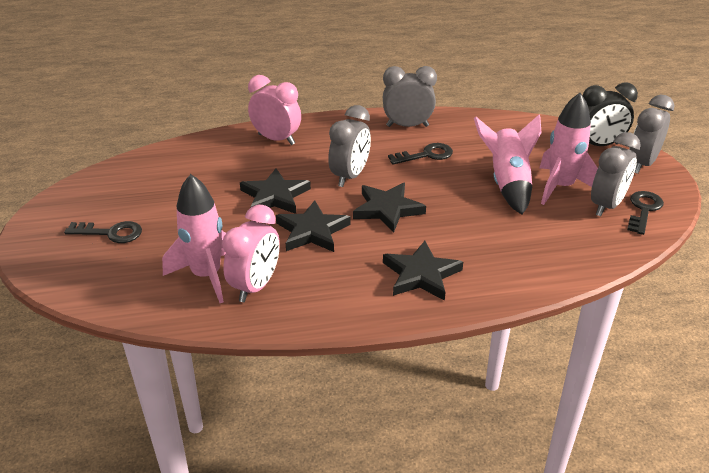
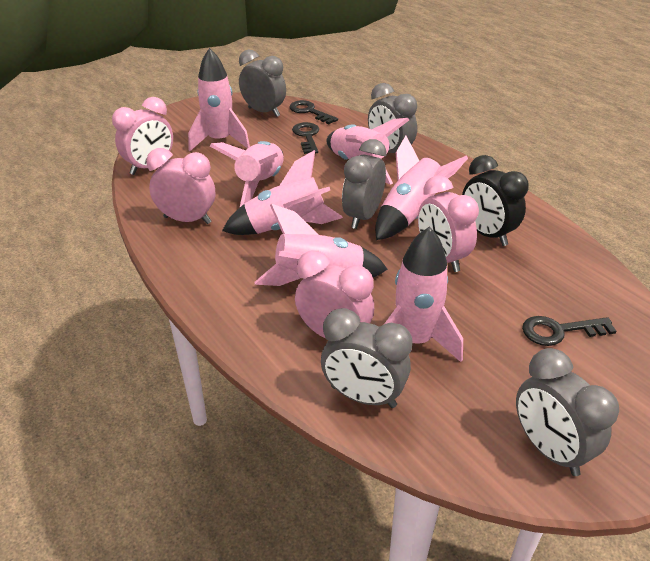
black star: 4 -> 0
grey clock: 4 -> 5
pink clock: 2 -> 4
pink rocket: 3 -> 7

